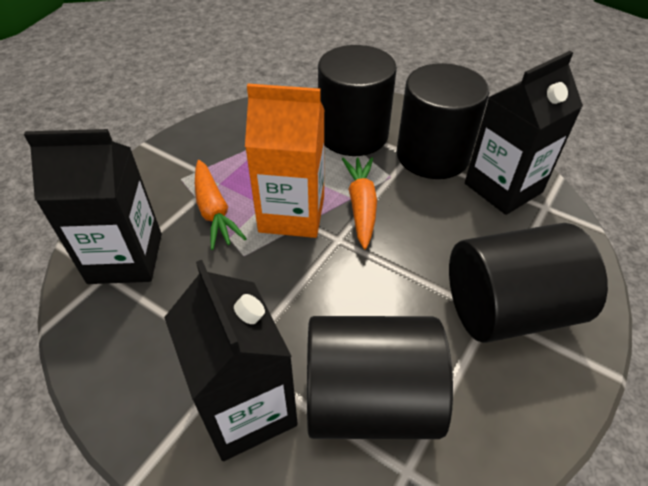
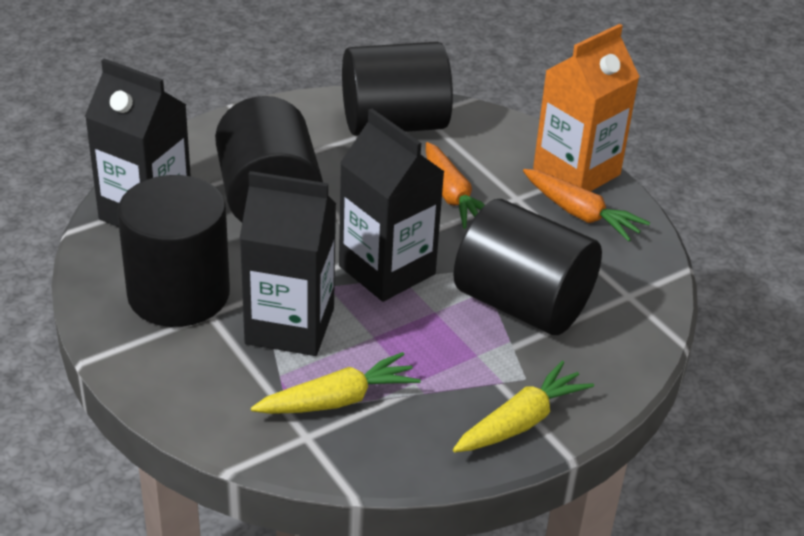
yellow carrot: 0 -> 2

